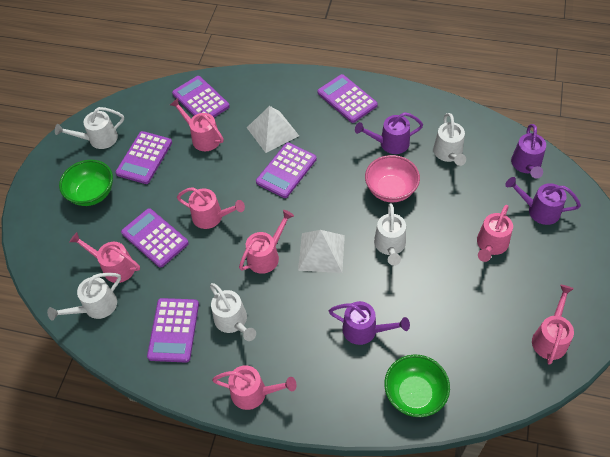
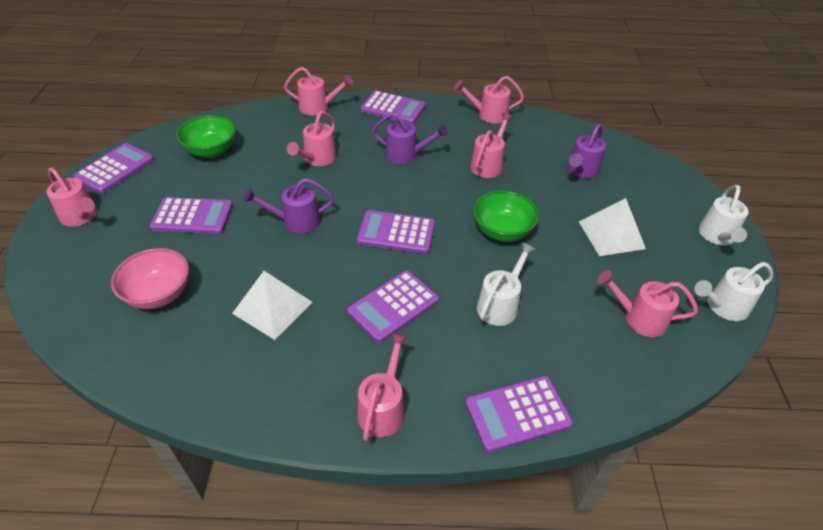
purple watering can: 4 -> 3
white watering can: 5 -> 3

